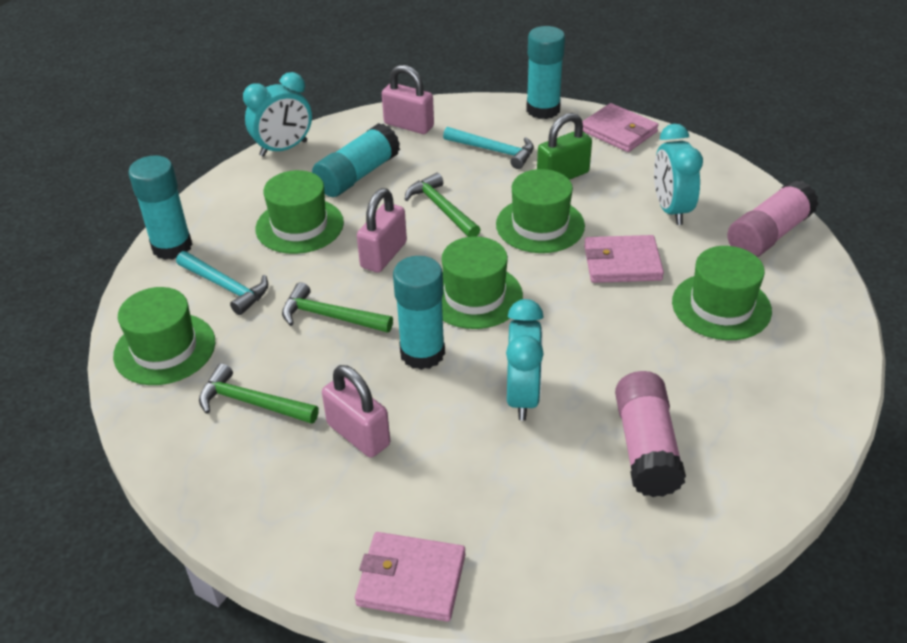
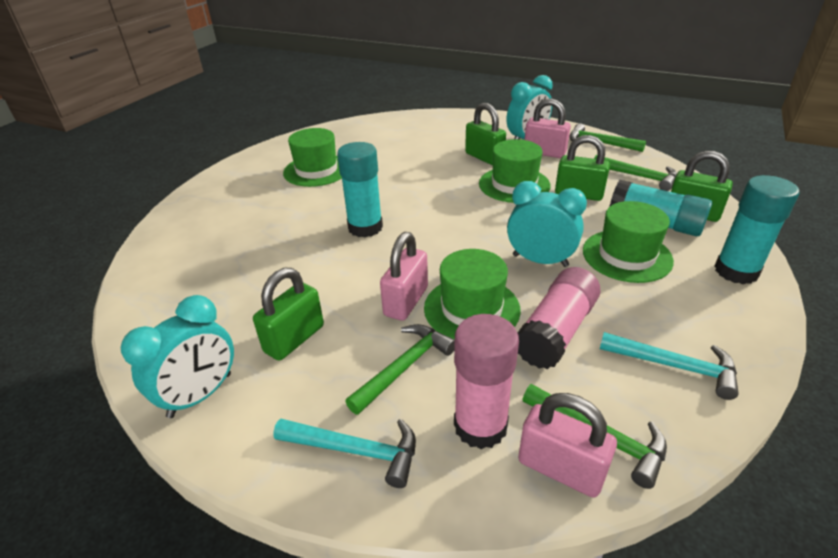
green hammer: 3 -> 4
green hat: 5 -> 4
green padlock: 1 -> 4
pink wallet: 3 -> 0
turquoise glue stick: 4 -> 3

